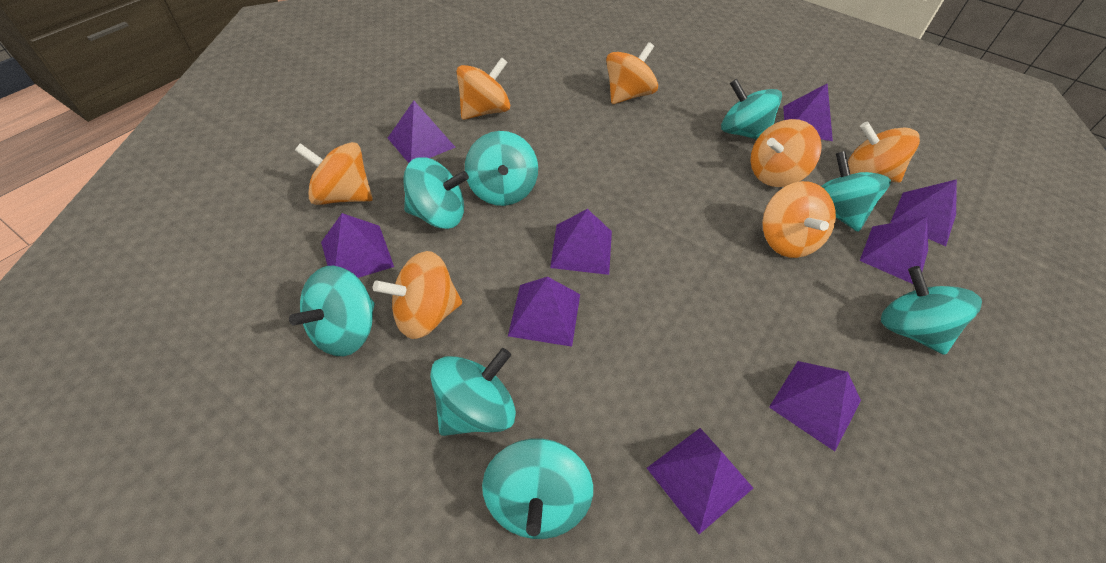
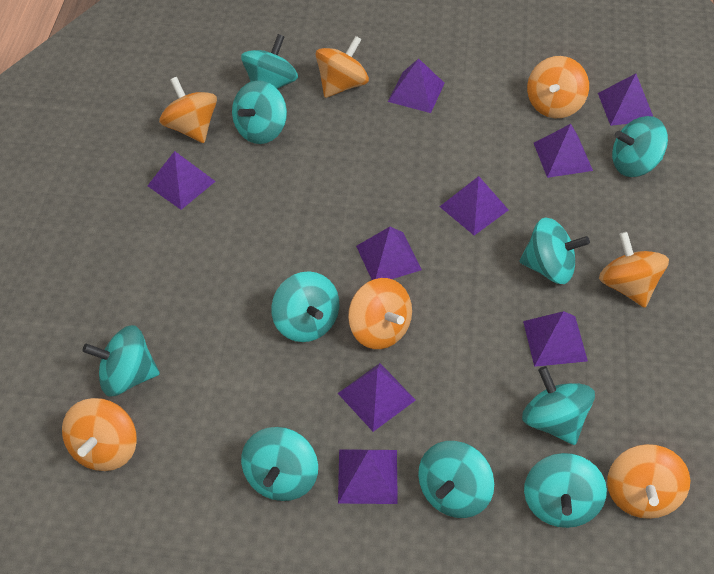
turquoise spinning top: 8 -> 10

